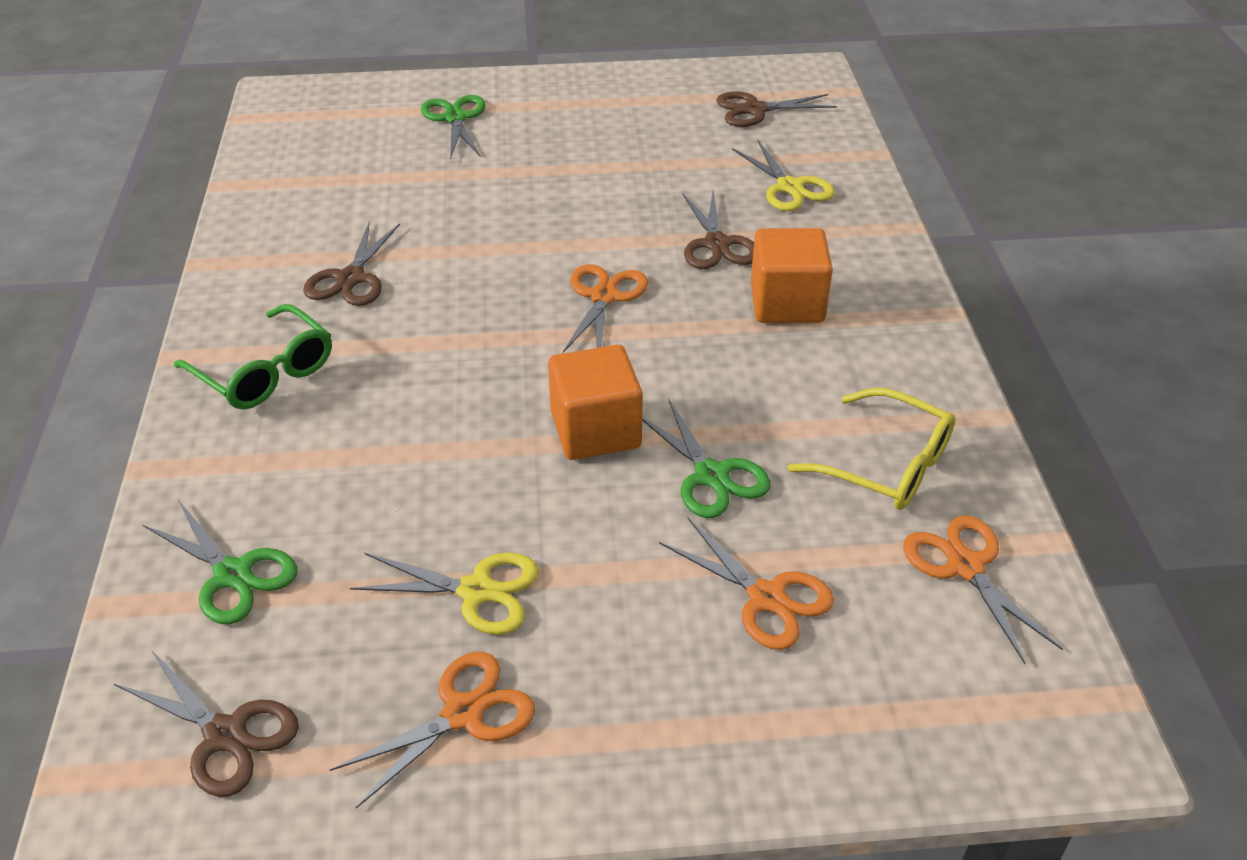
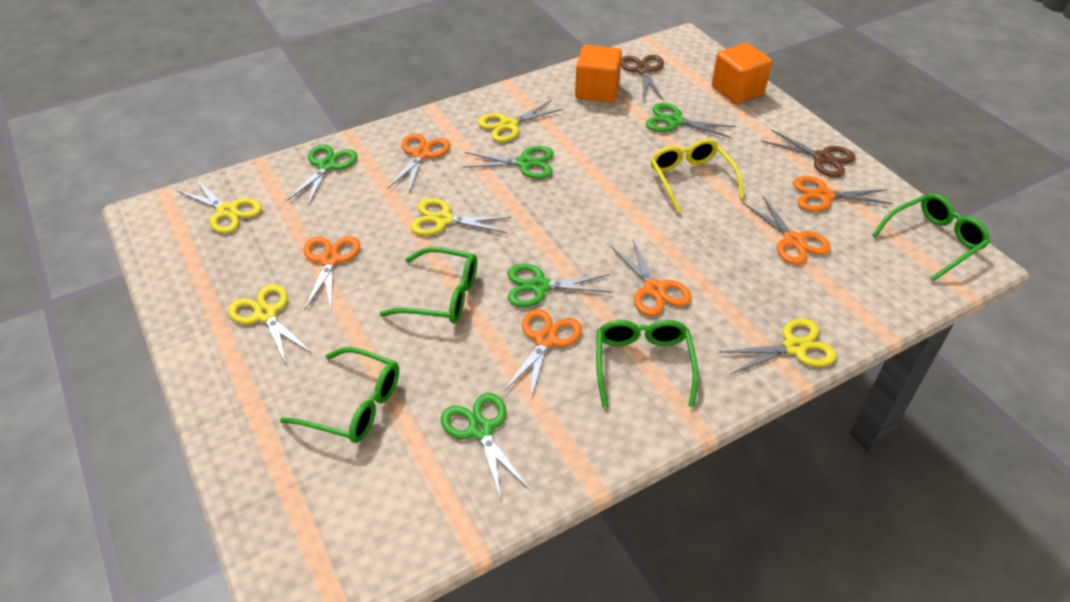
brown scissors: 4 -> 2
green glasses: 1 -> 4
green scissors: 3 -> 5
orange scissors: 4 -> 6
yellow scissors: 2 -> 5

